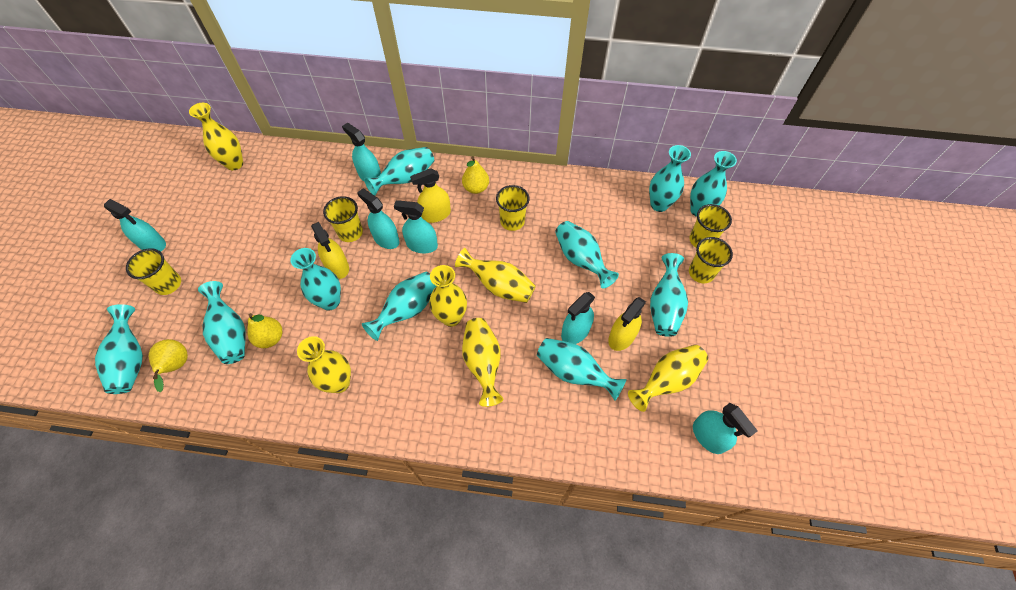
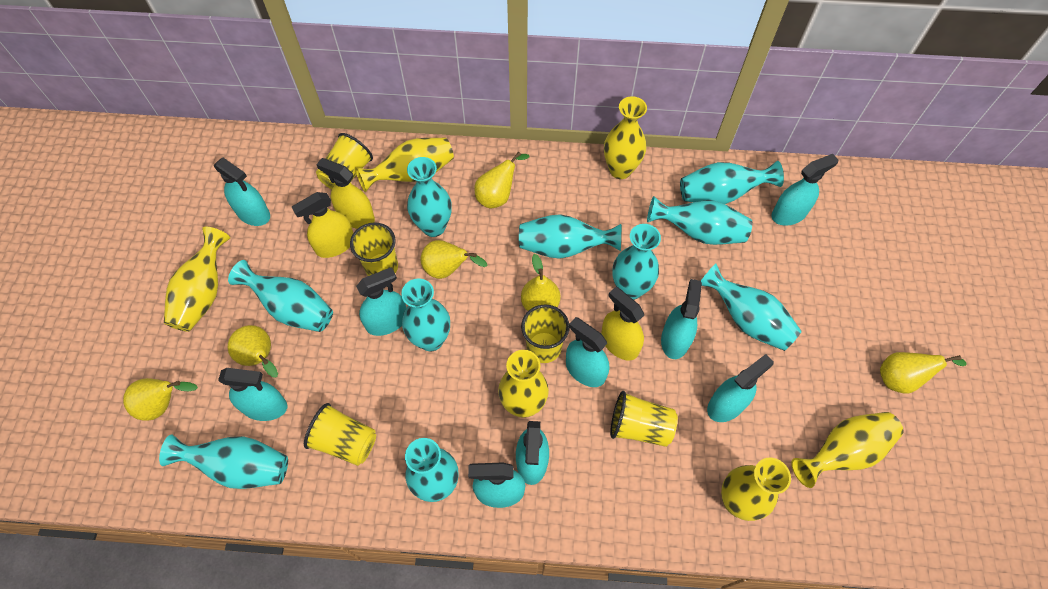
turquoise spray bottle: 6 -> 9
yellow pear: 3 -> 6

